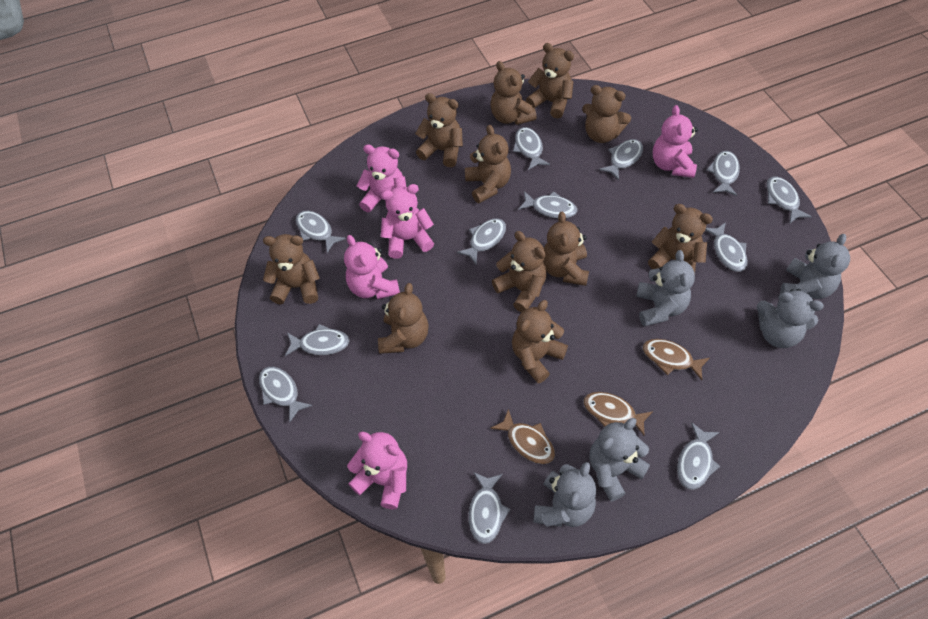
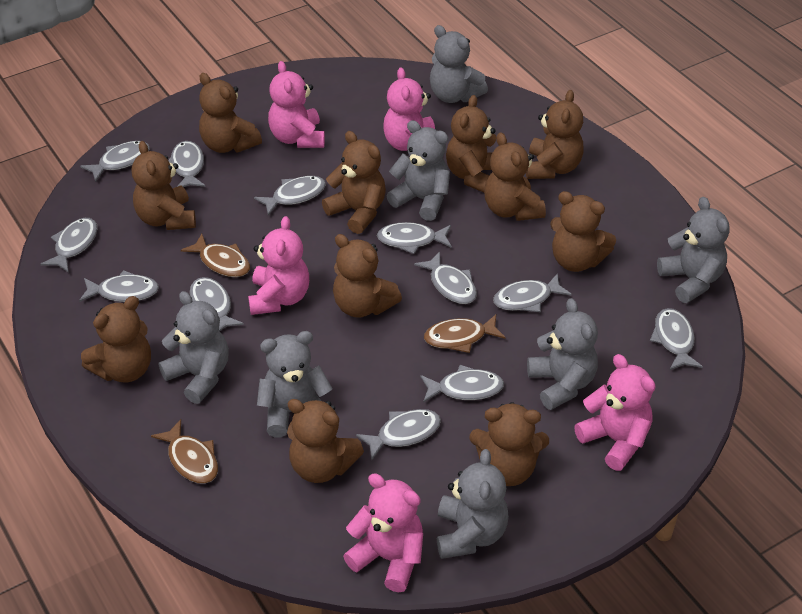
grey teddy bear: 5 -> 7

